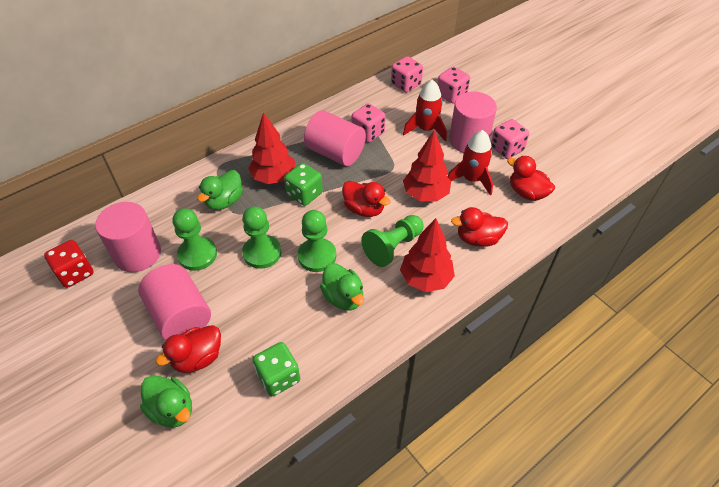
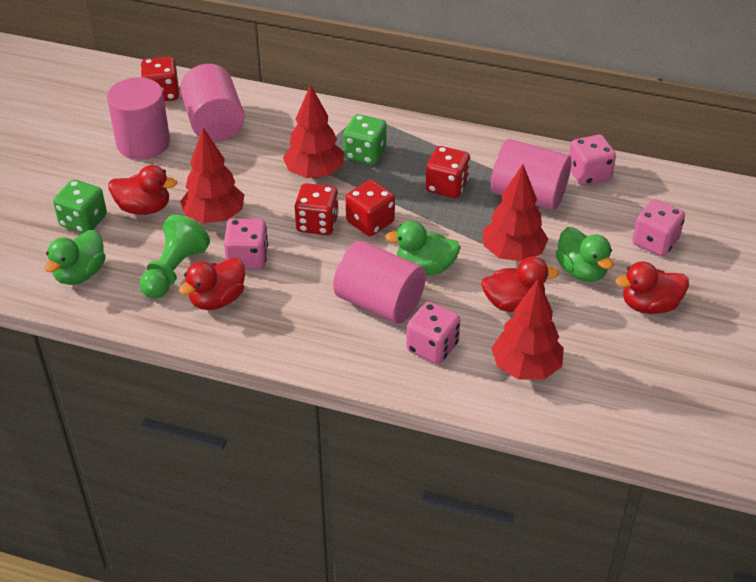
green pawn: 4 -> 1
red dice: 1 -> 4
red rocket: 2 -> 0
red tree: 3 -> 4

